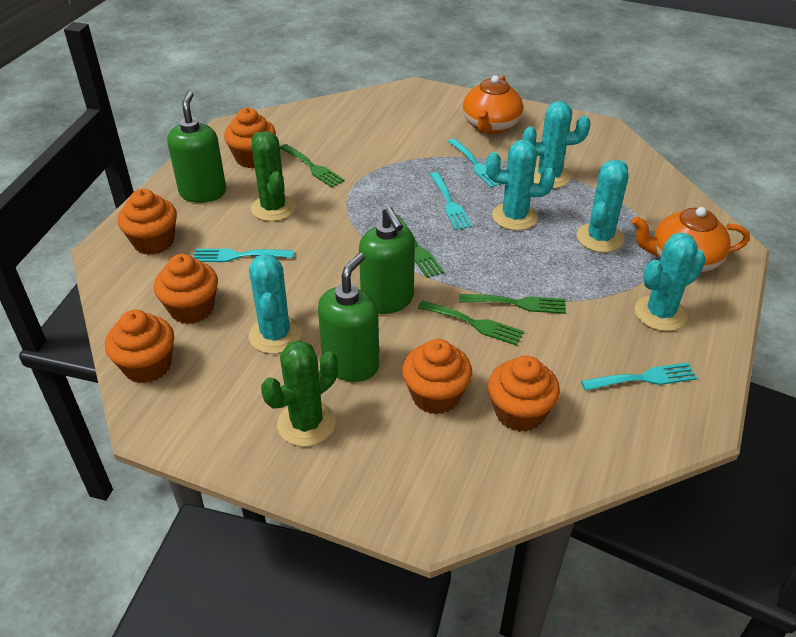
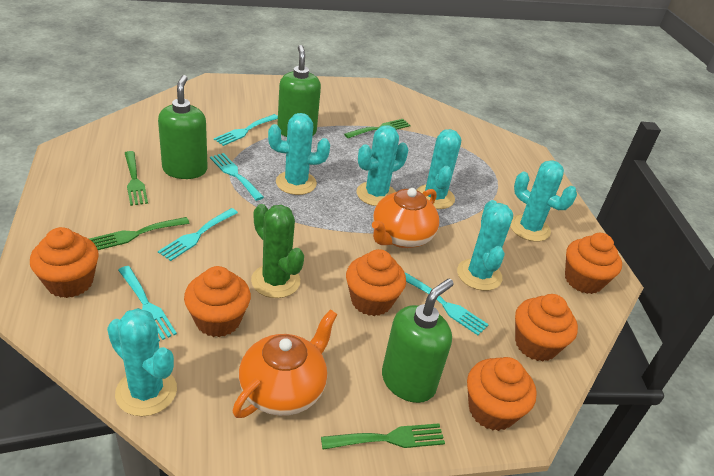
green cactus: 2 -> 1
turquoise cactus: 5 -> 6
turquoise fork: 4 -> 5

